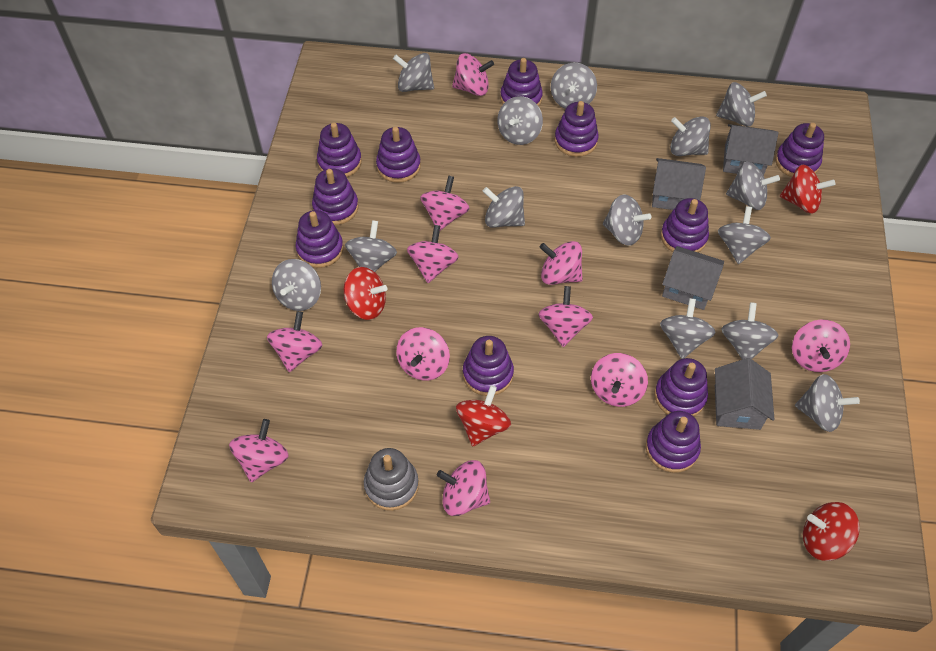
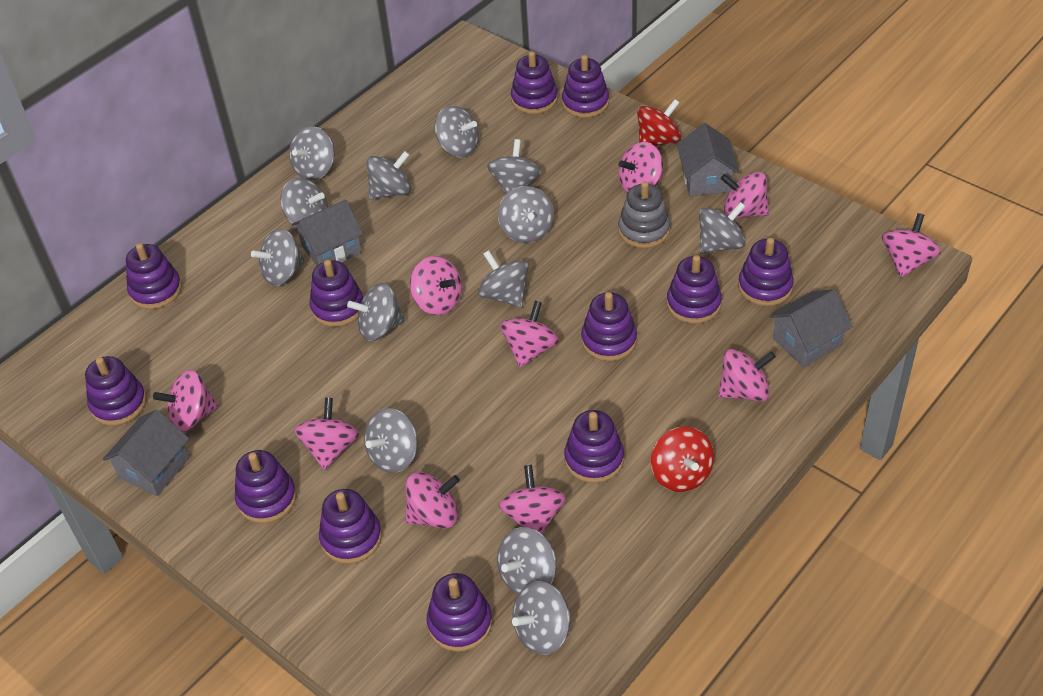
grey spinning top: 14 -> 13
pink spinning top: 11 -> 10
purple stacking toy: 11 -> 12
red spinning top: 4 -> 2

